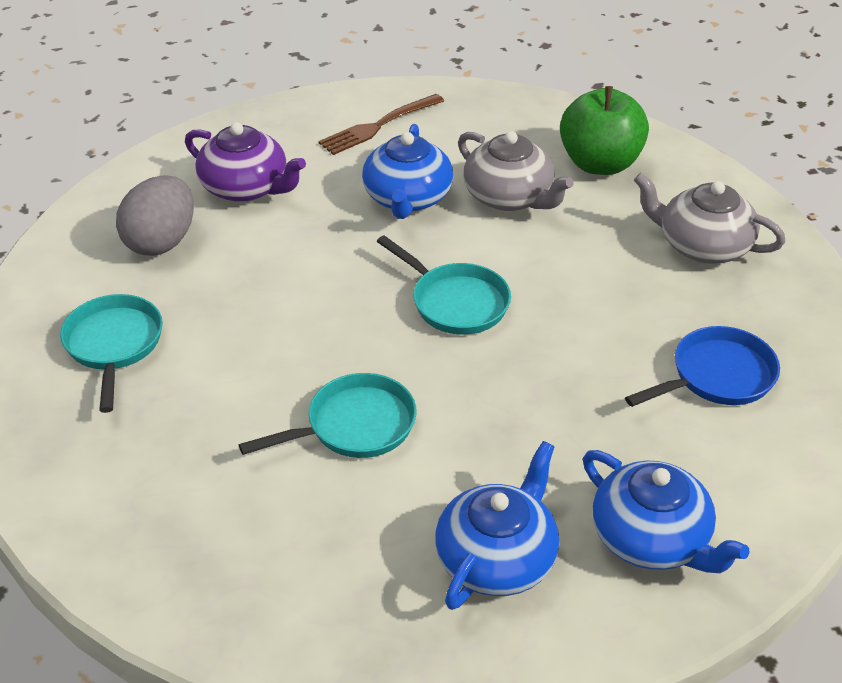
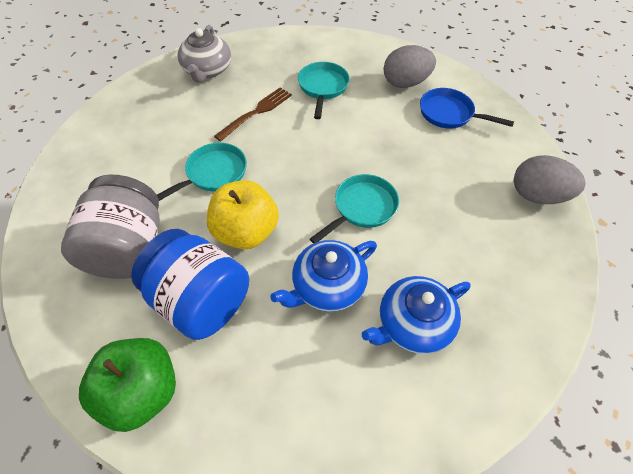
blue jar: 0 -> 1
blue teapot: 3 -> 2
grey egg: 1 -> 2
grey jar: 0 -> 1
grey teapot: 2 -> 1
purple teapot: 1 -> 0
yellow apple: 0 -> 1

